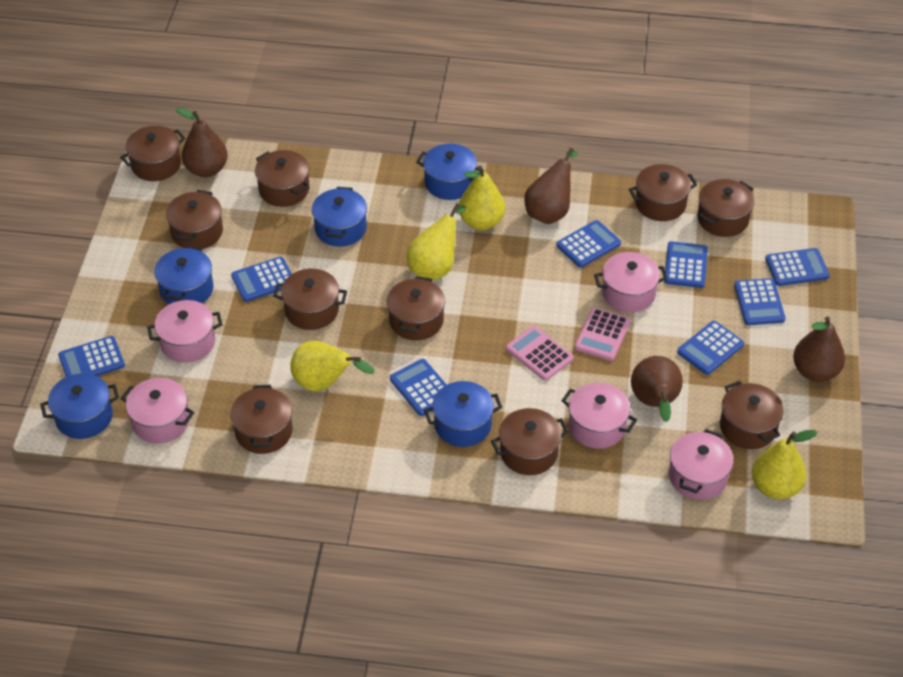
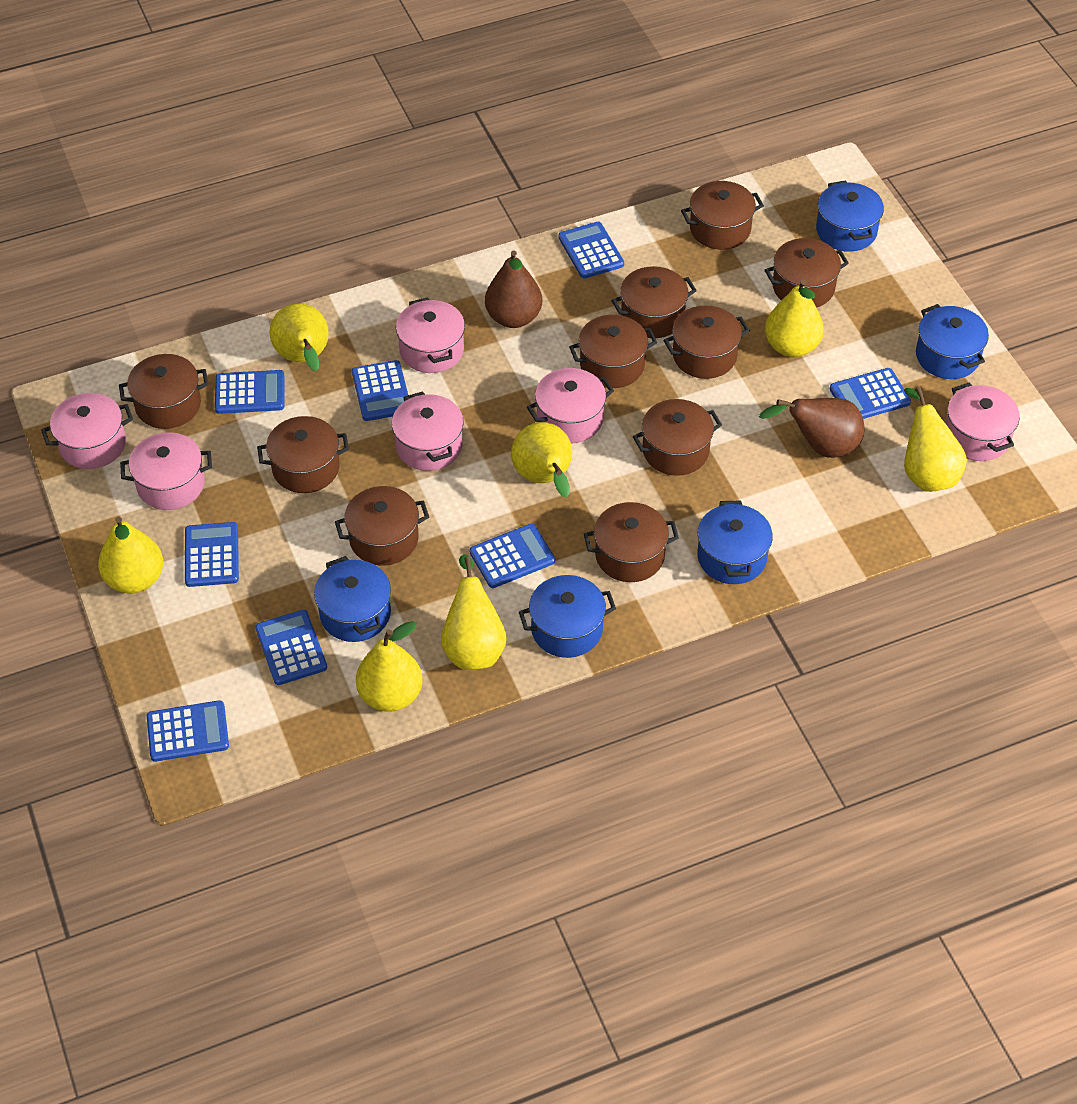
brown pear: 4 -> 2
pink calculator: 2 -> 0
pink pot: 5 -> 6
yellow pear: 4 -> 7

